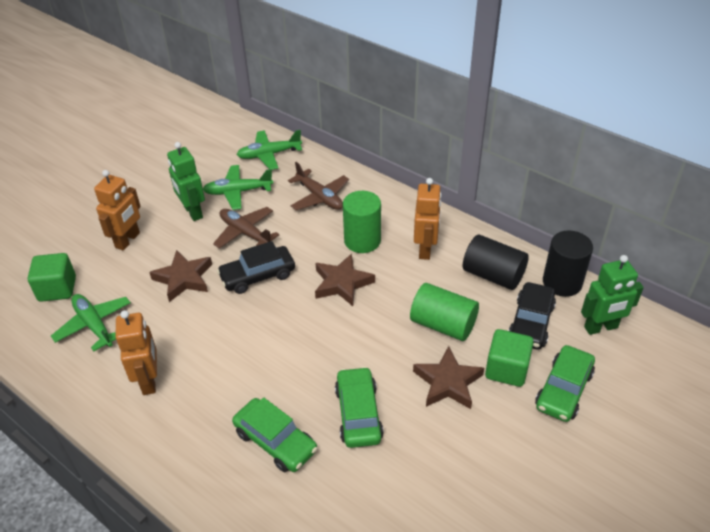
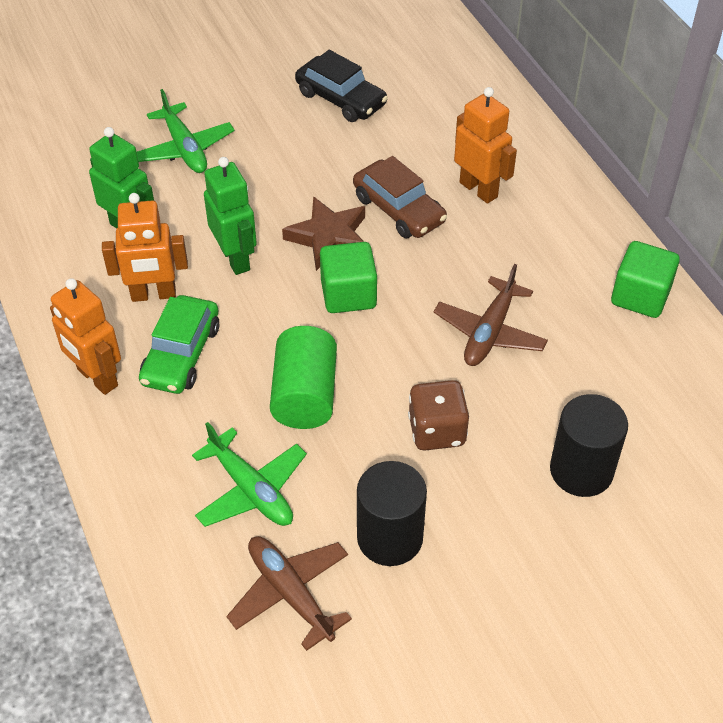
black car: 2 -> 1
brown car: 0 -> 1
brown dice: 0 -> 1
brown star: 3 -> 1
green car: 3 -> 1
green cylinder: 2 -> 1
green plane: 3 -> 2

